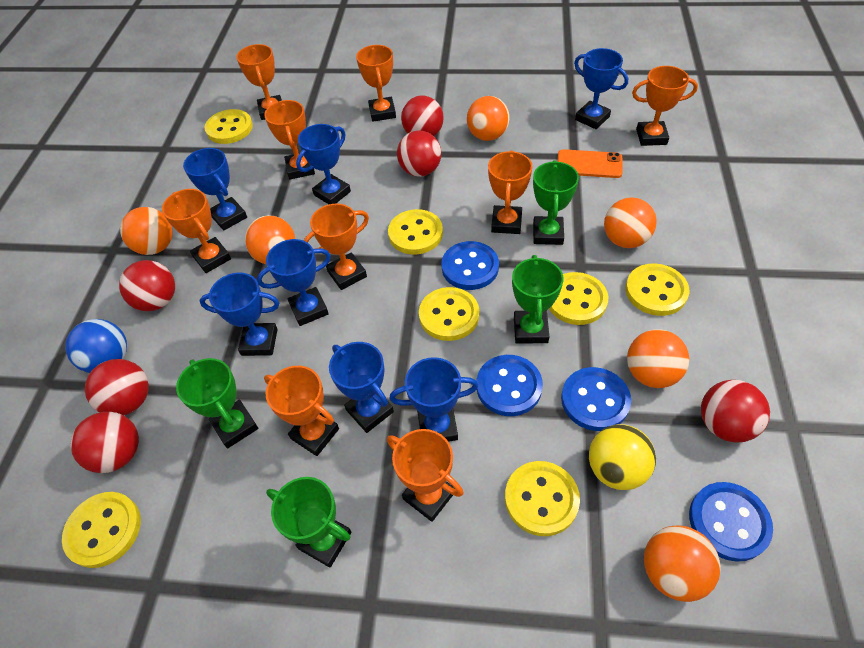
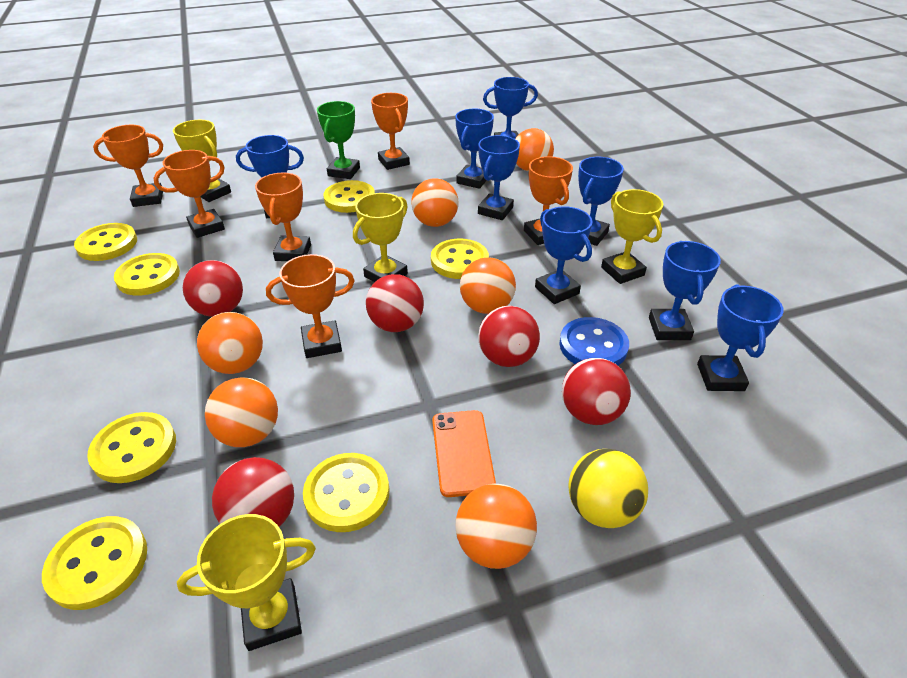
blue ball: 1 -> 0
blue button: 4 -> 1
blue trophy: 7 -> 8
green trophy: 4 -> 1
orange trophy: 9 -> 6
red ball: 6 -> 5
yellow trophy: 0 -> 4

